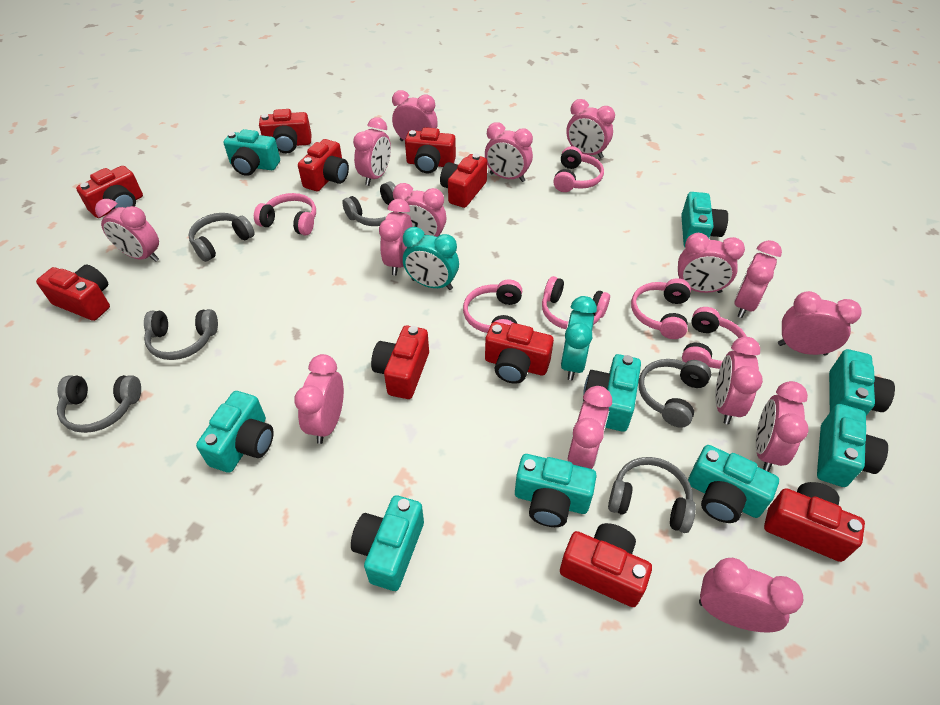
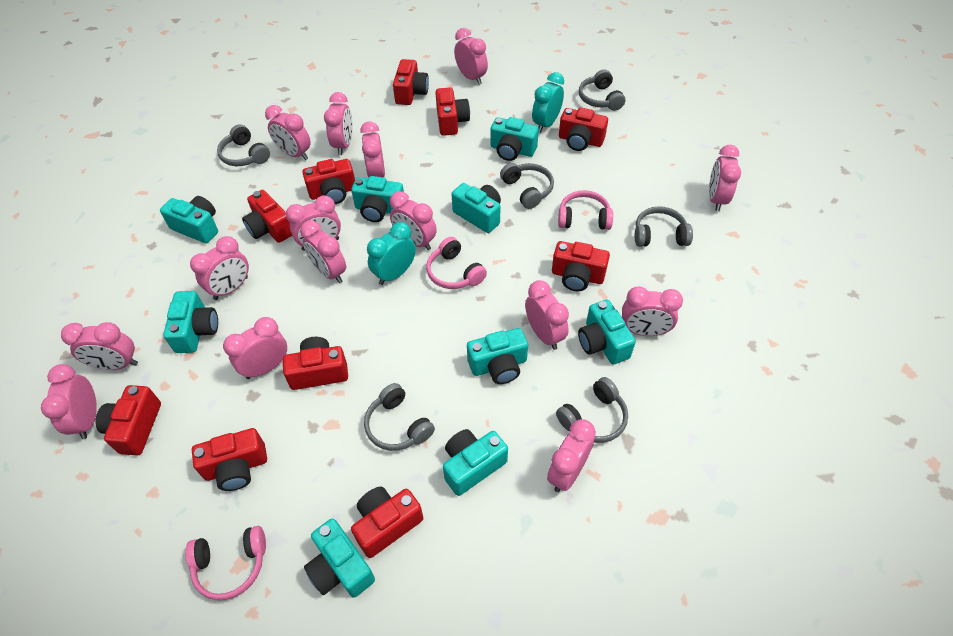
pink headphones: 6 -> 3

